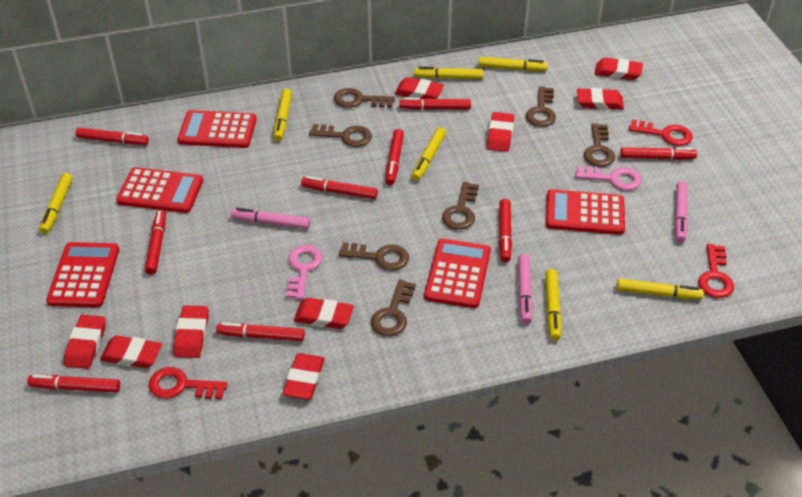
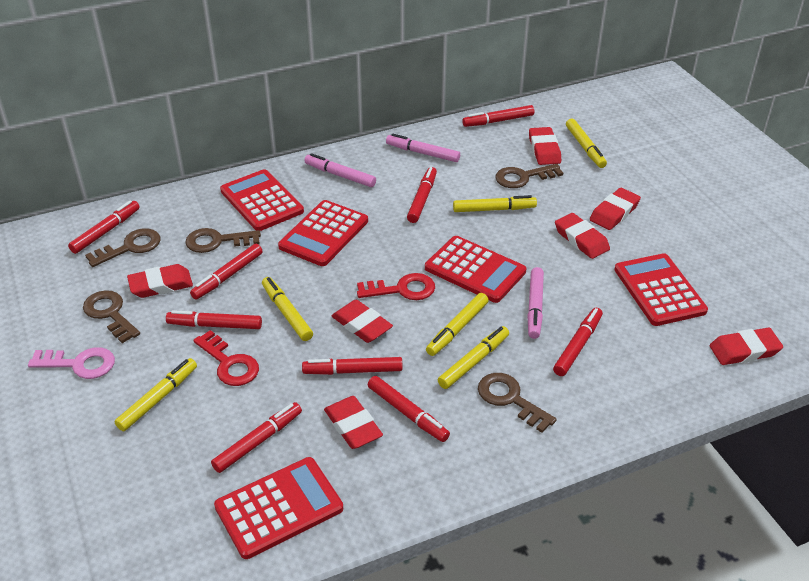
brown key: 7 -> 5
pink key: 2 -> 1
red eraser: 9 -> 7
red key: 3 -> 2
yellow marker: 7 -> 6

